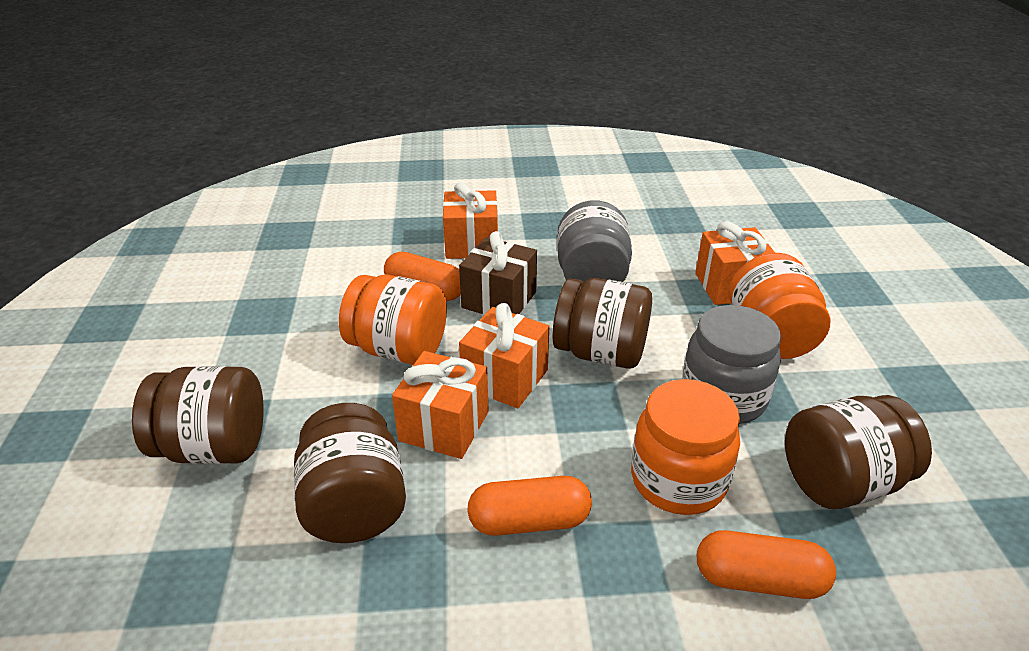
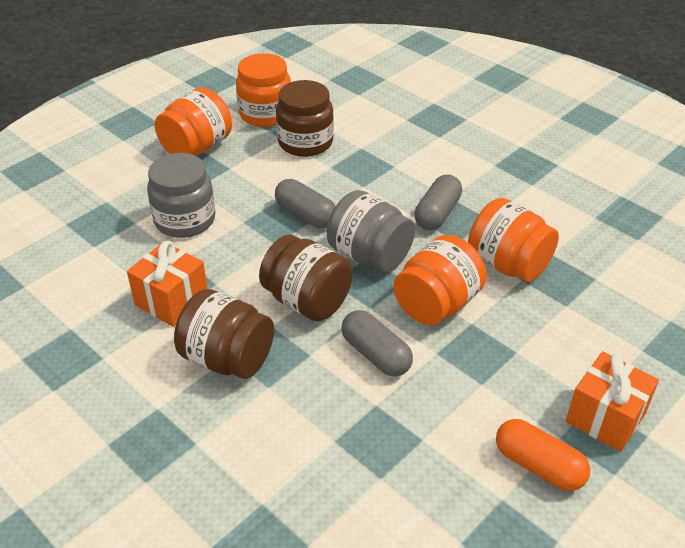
brown gift: 1 -> 0
brown jar: 4 -> 3
grey capsule: 0 -> 3
orange capsule: 3 -> 1
orange gift: 4 -> 2
orange jar: 3 -> 4

